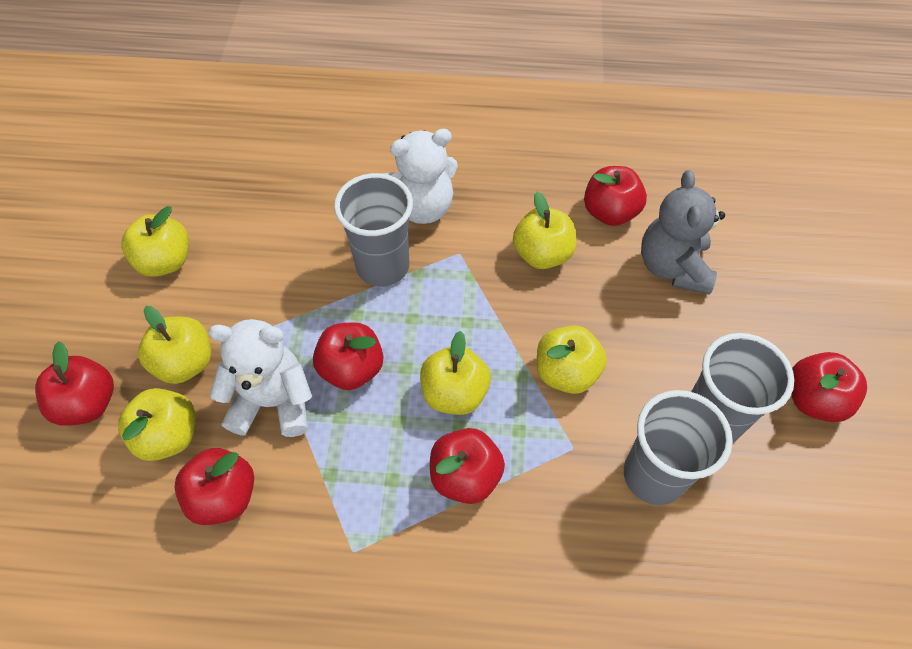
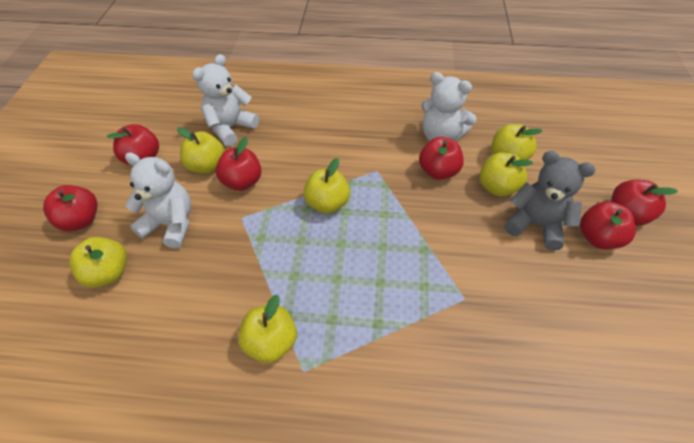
grey cup: 3 -> 0
white teddy bear: 2 -> 3

